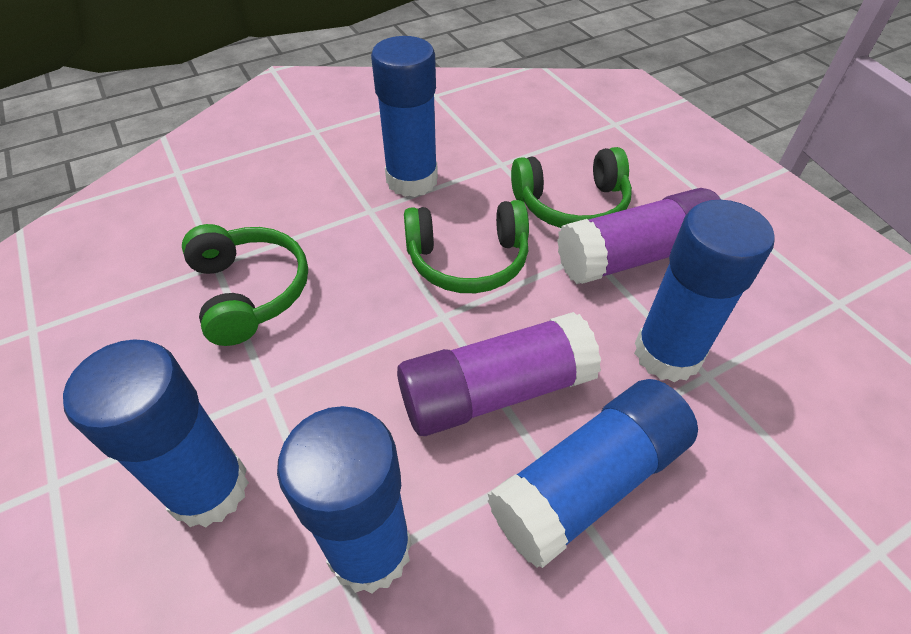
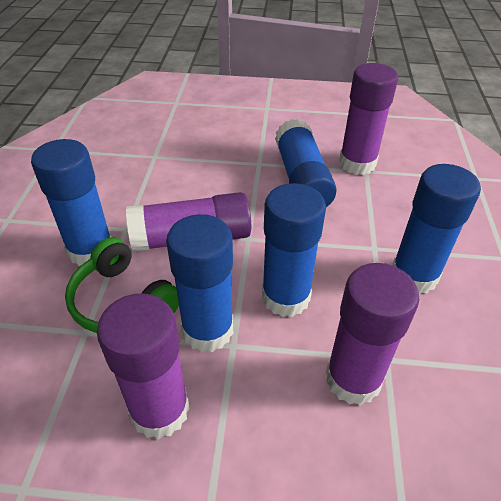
green headphones: 3 -> 1
purple glue stick: 2 -> 4

